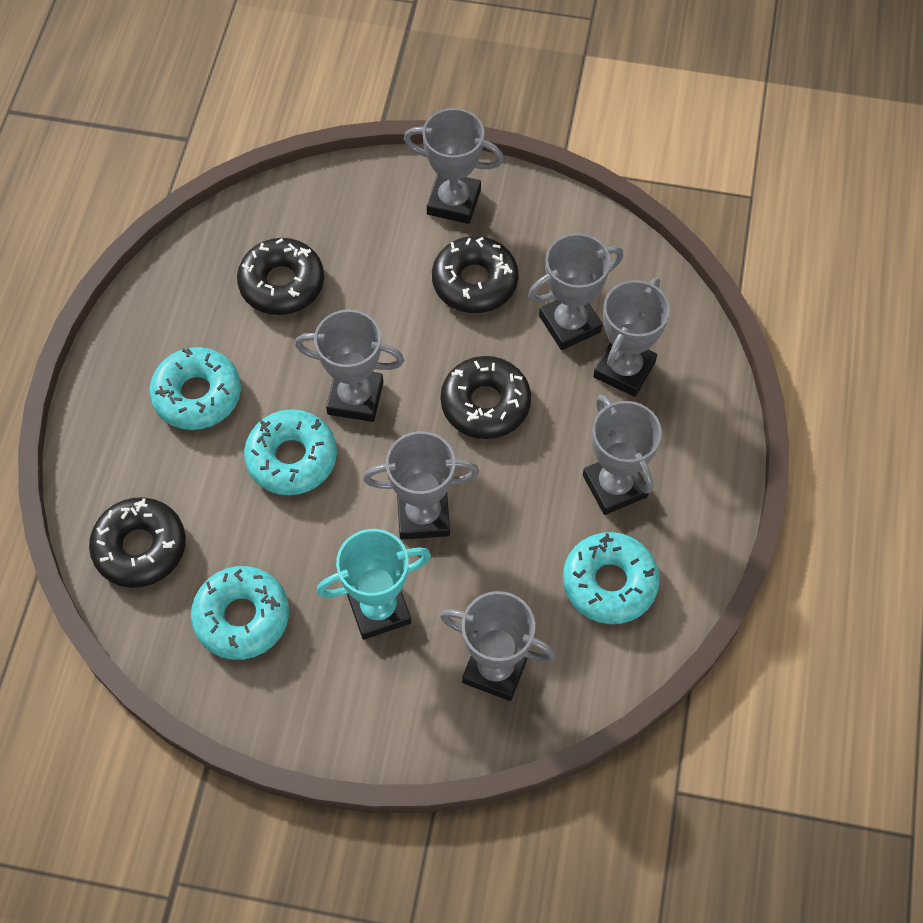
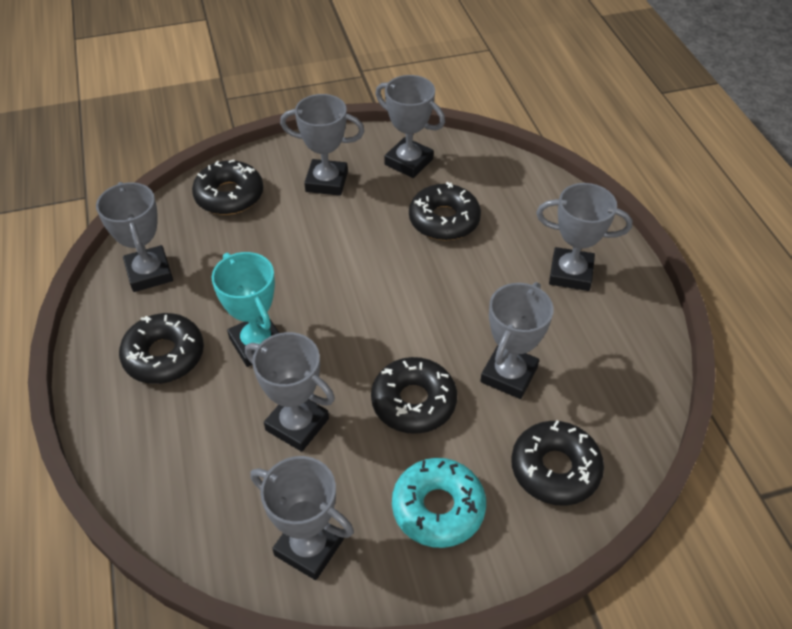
black donut: 4 -> 5
turquoise donut: 4 -> 1

